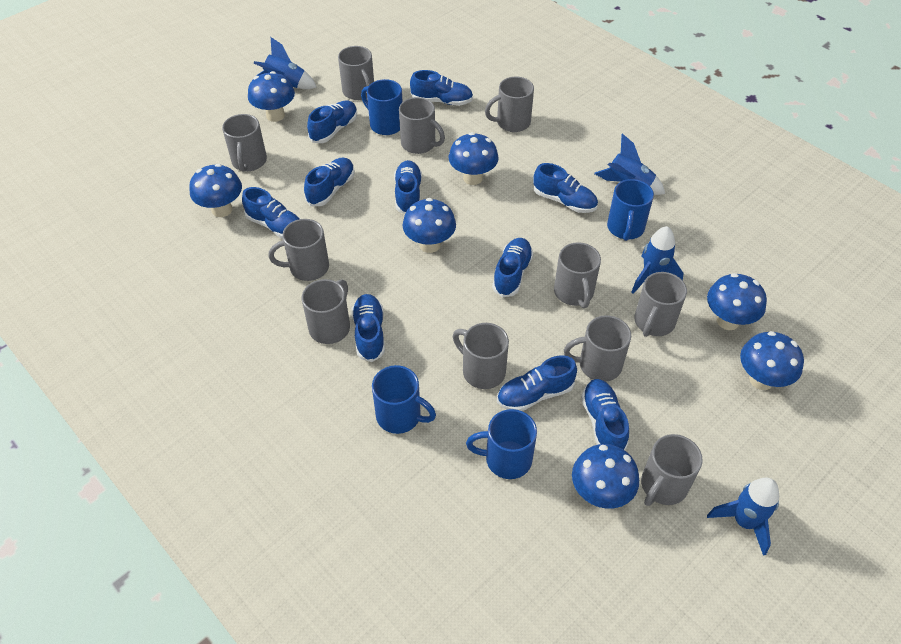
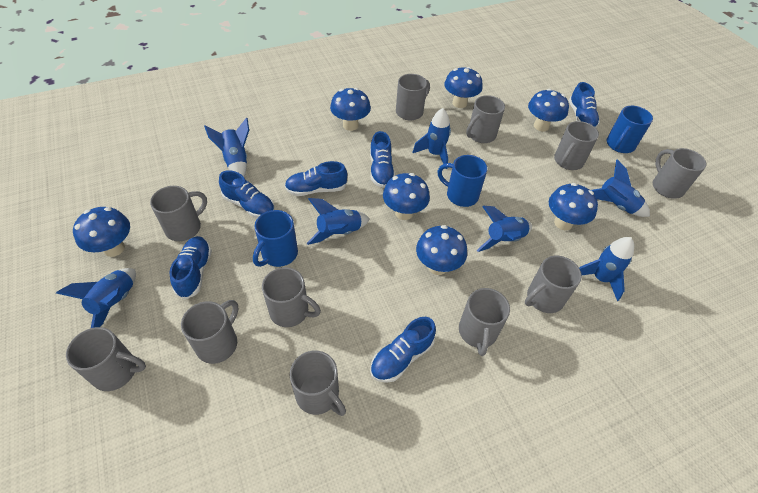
blue mug: 4 -> 3
blue rocket: 4 -> 7
blue shoe: 10 -> 6

